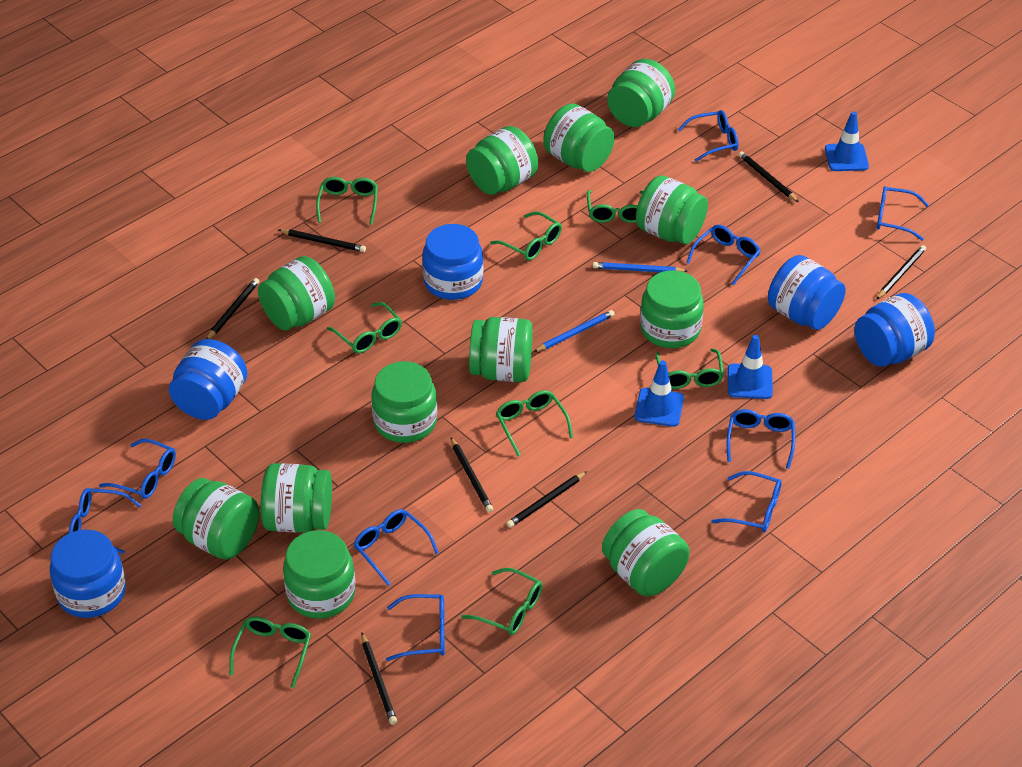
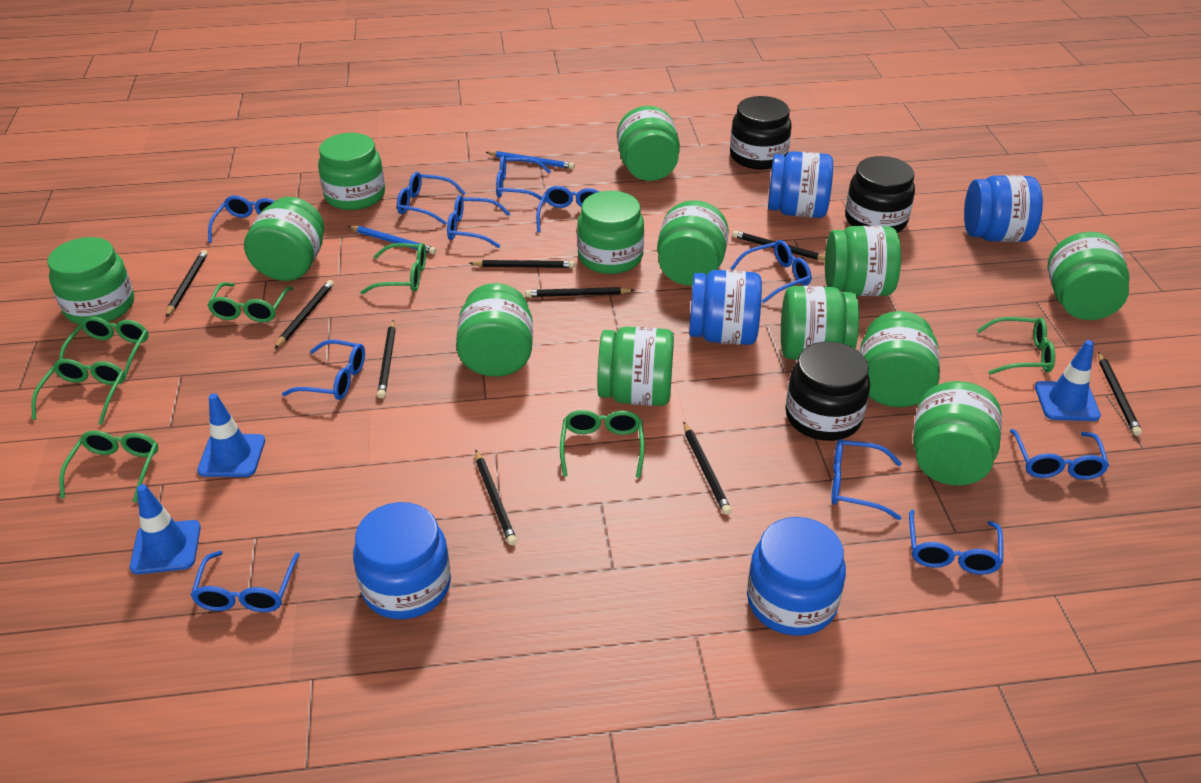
black jar: 0 -> 3
black pencil: 7 -> 9
blue glasses: 9 -> 11
green glasses: 8 -> 7
green jar: 12 -> 13

